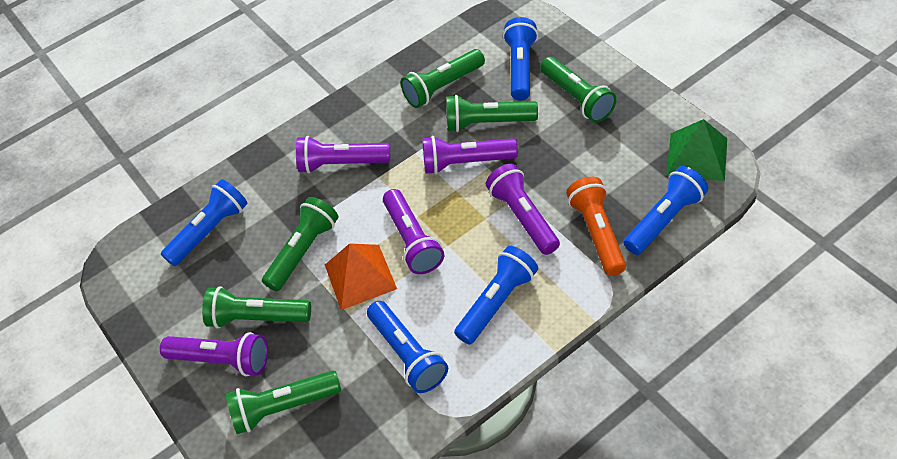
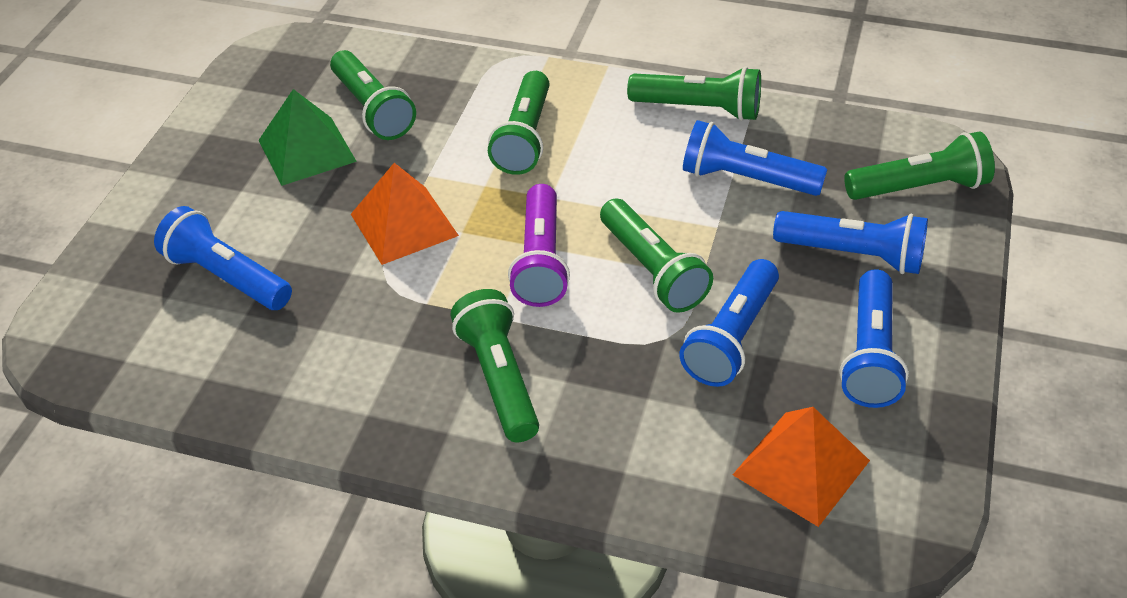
orange flashlight: 1 -> 0
orange pyramid: 1 -> 2
purple flashlight: 5 -> 1

